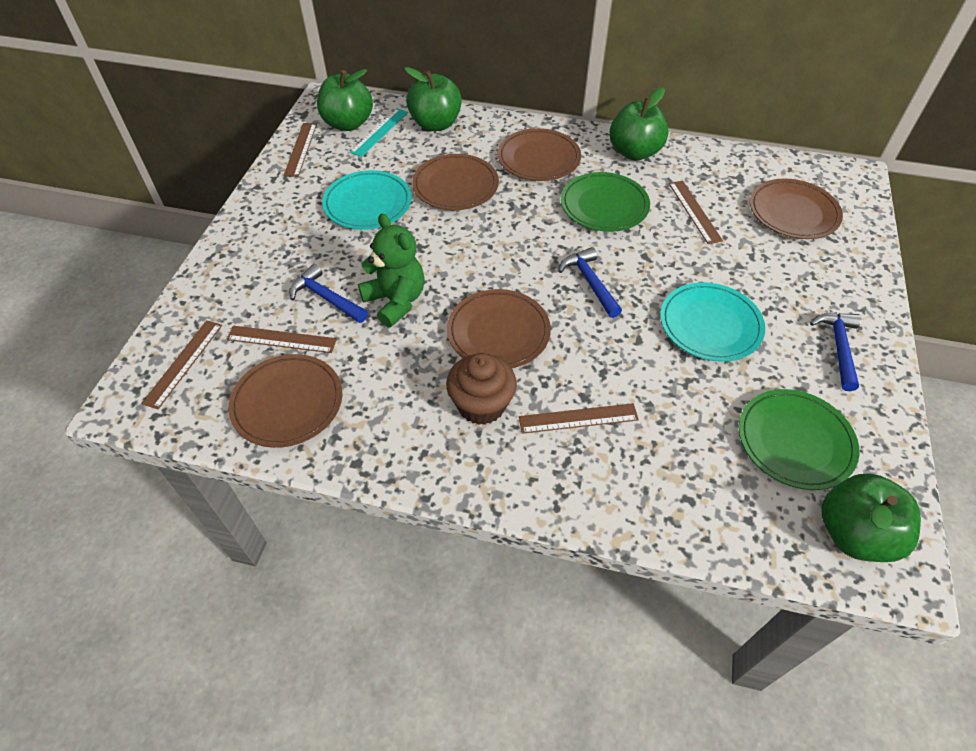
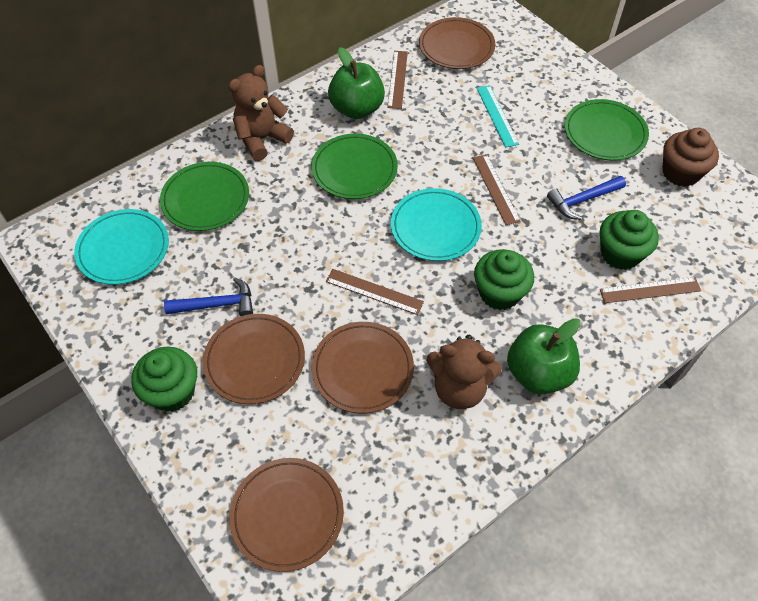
blue hammer: 3 -> 2
brown plate: 5 -> 4
brown ruler: 5 -> 4
brown teddy bear: 0 -> 2
green apple: 4 -> 2
green cupcake: 0 -> 3
green plate: 2 -> 3
green teddy bear: 1 -> 0

